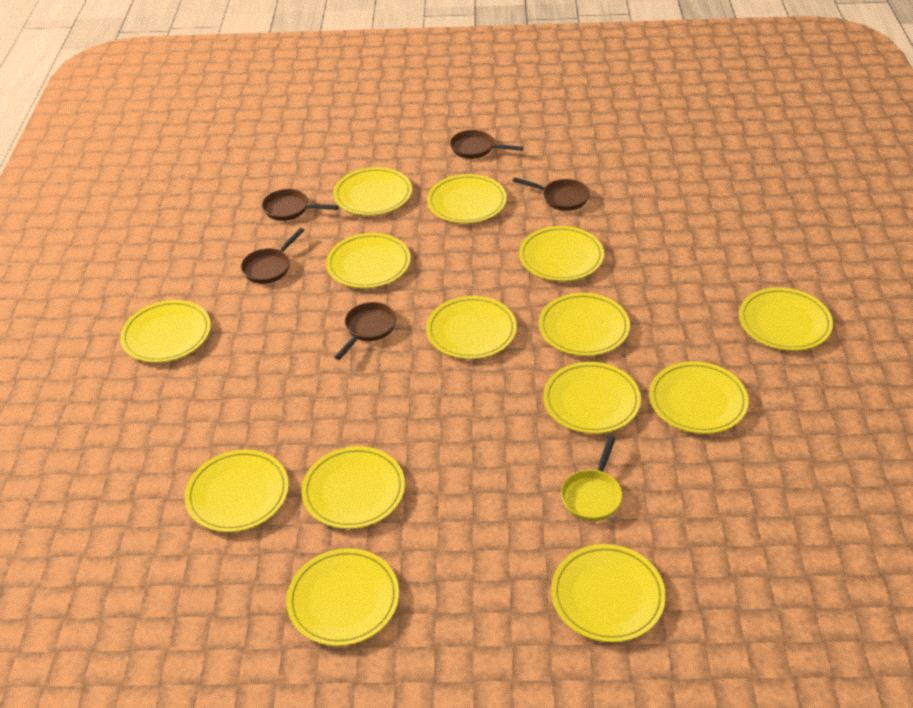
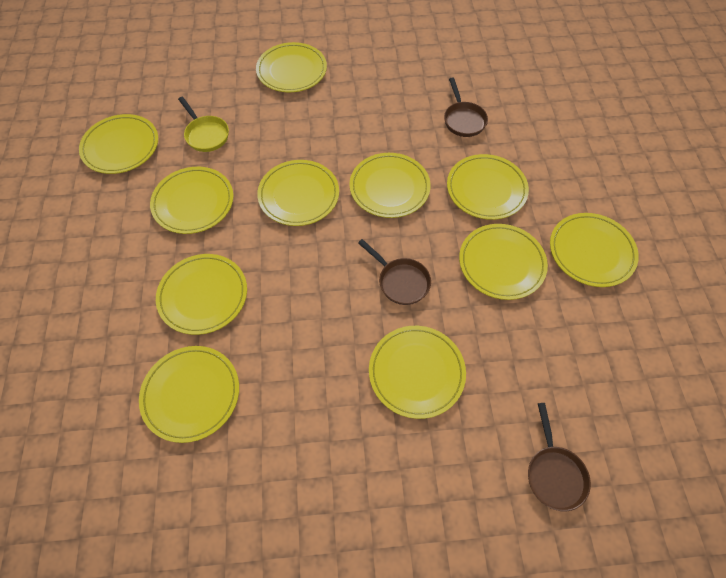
brown pan: 5 -> 3
yellow plate: 14 -> 11

